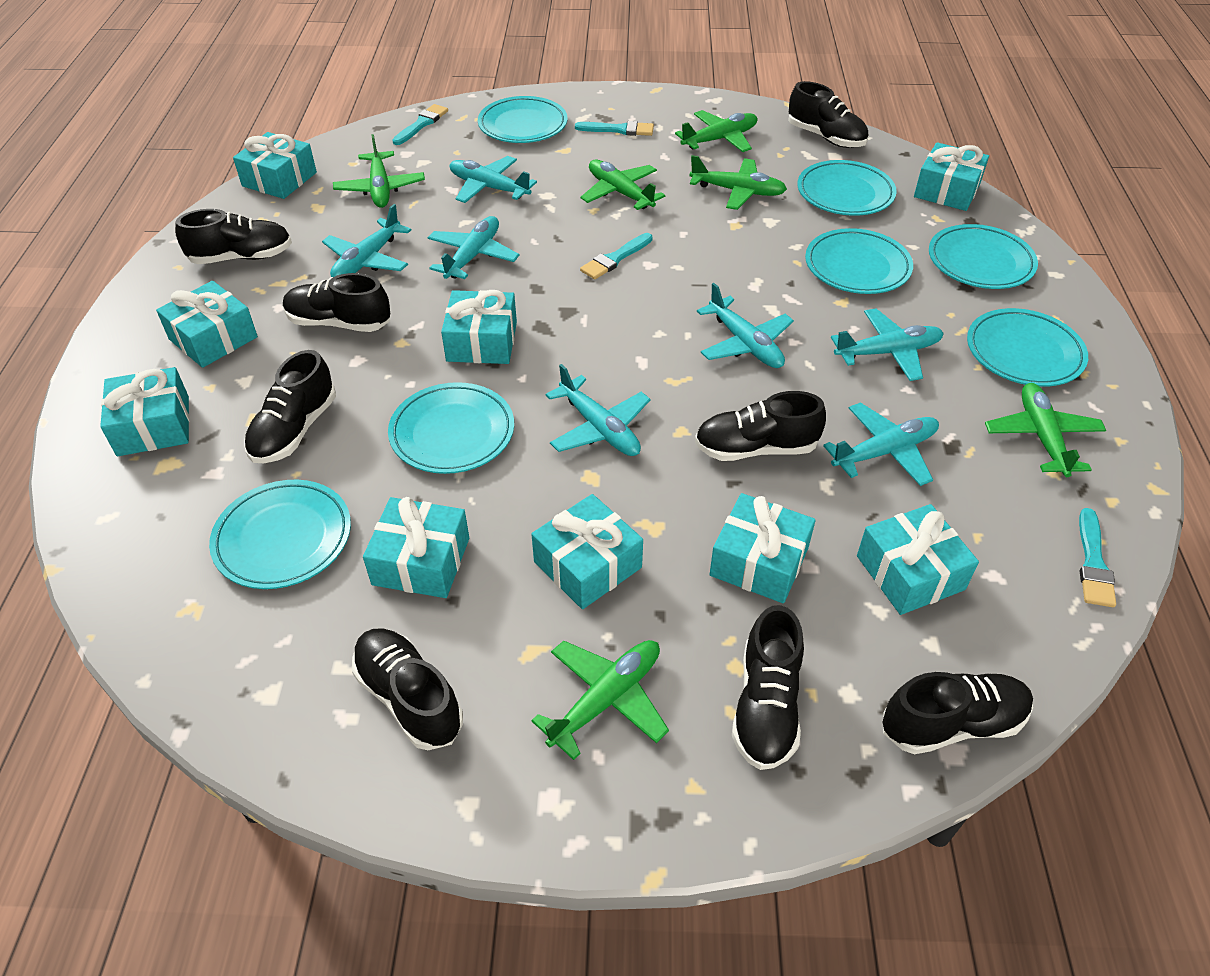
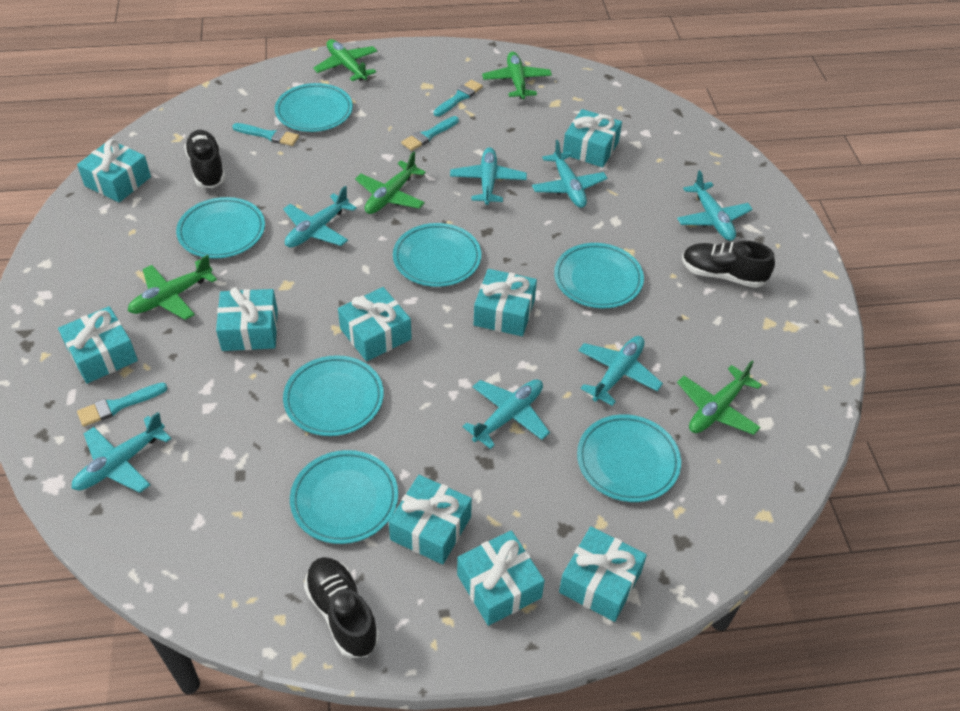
black shoe: 8 -> 3
green plane: 6 -> 5

